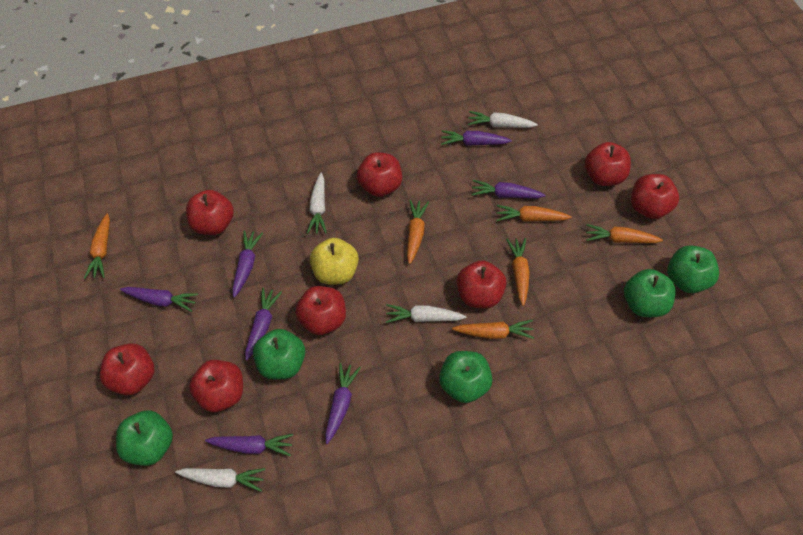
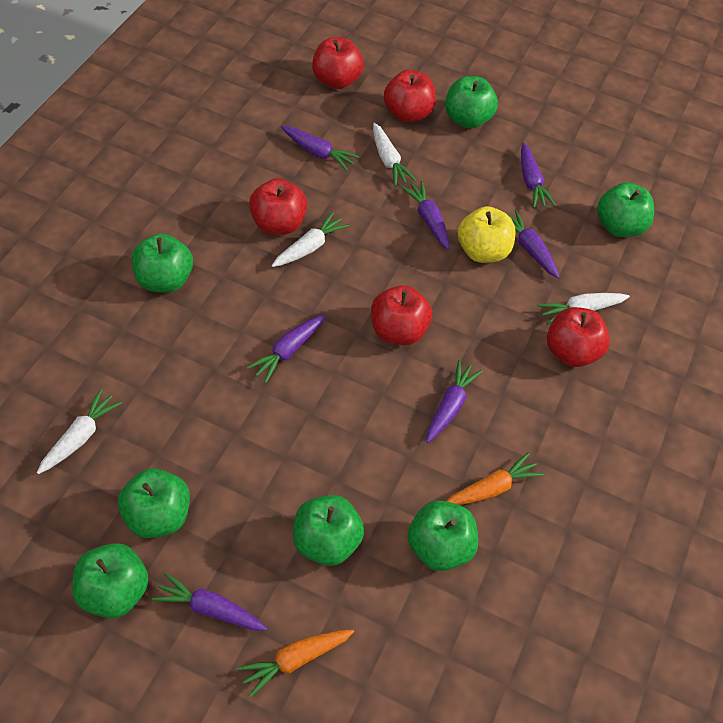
green apple: 5 -> 7
orange carrot: 6 -> 2
red apple: 8 -> 5

